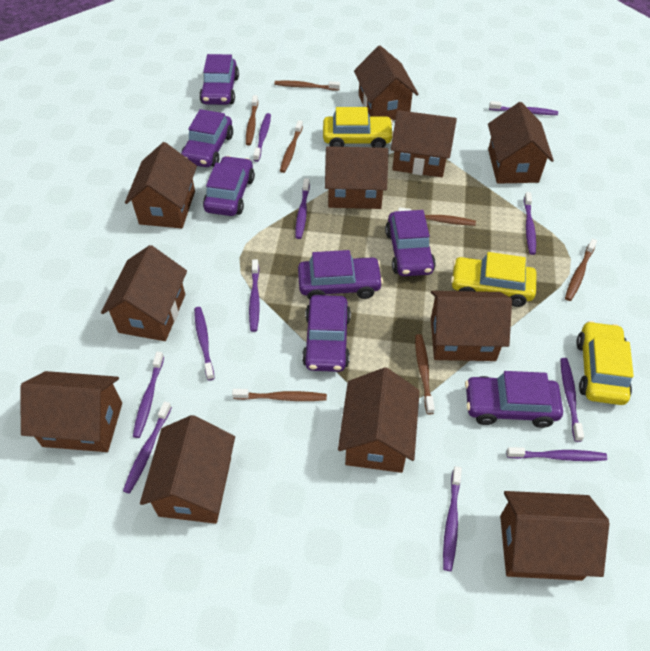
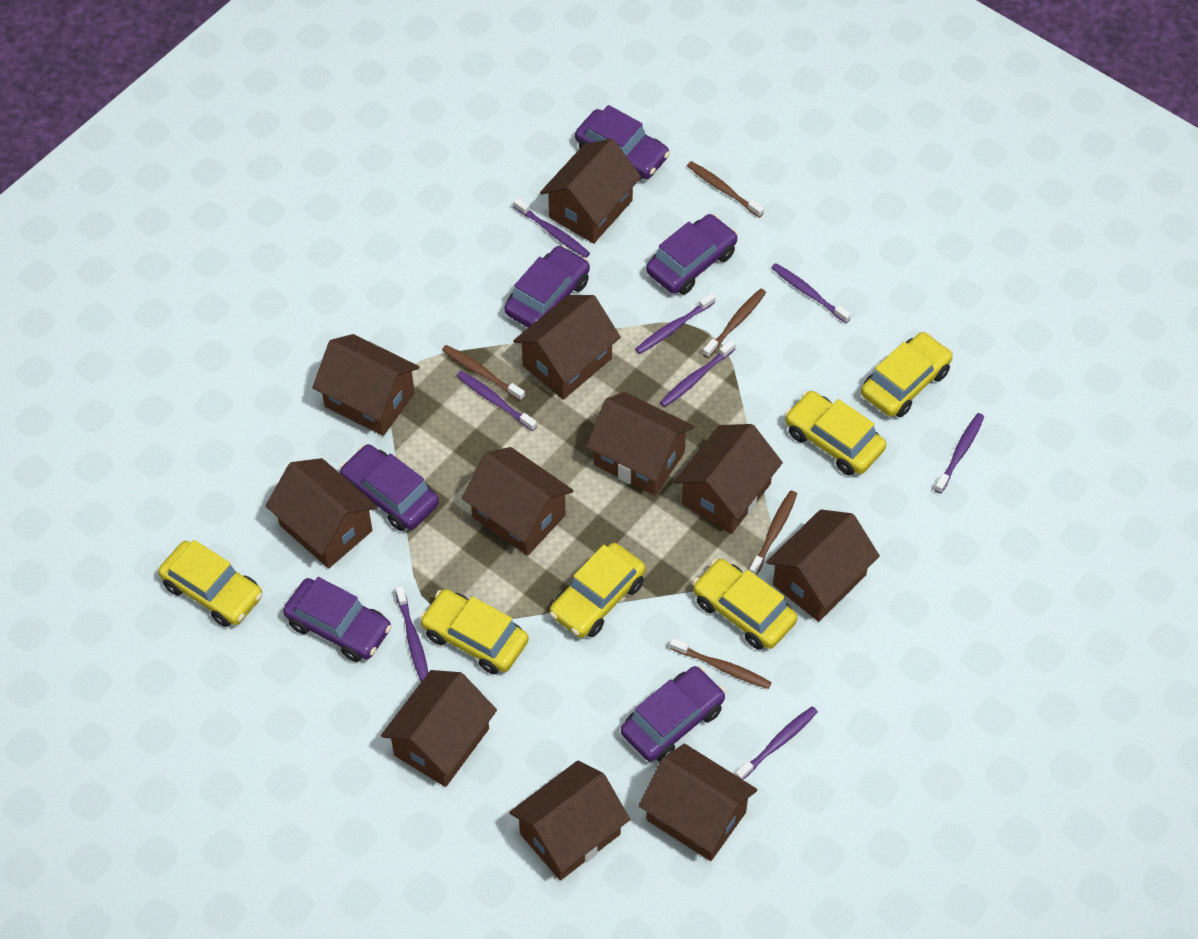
brown toothbrush: 7 -> 5
purple car: 7 -> 6
purple toothbrush: 11 -> 8
yellow car: 3 -> 6

